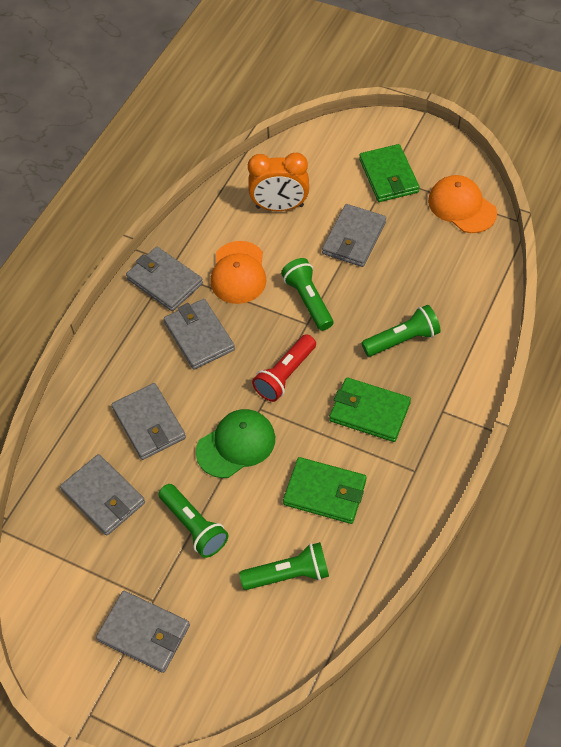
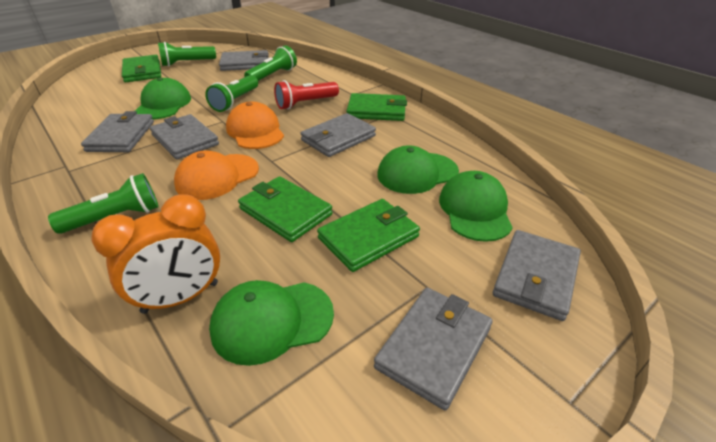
green cap: 1 -> 4
green wallet: 3 -> 4

